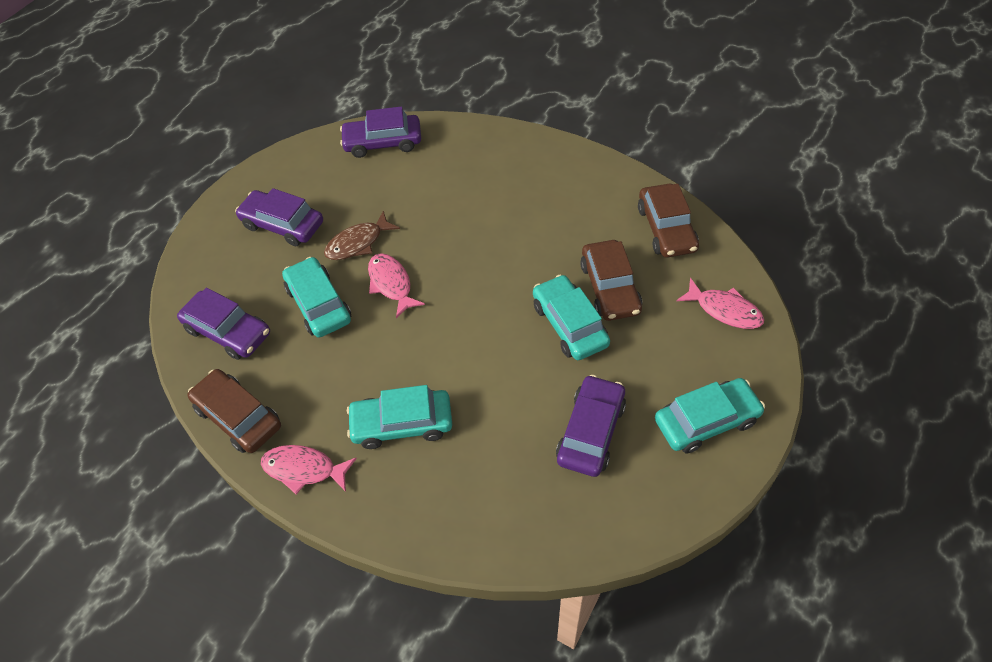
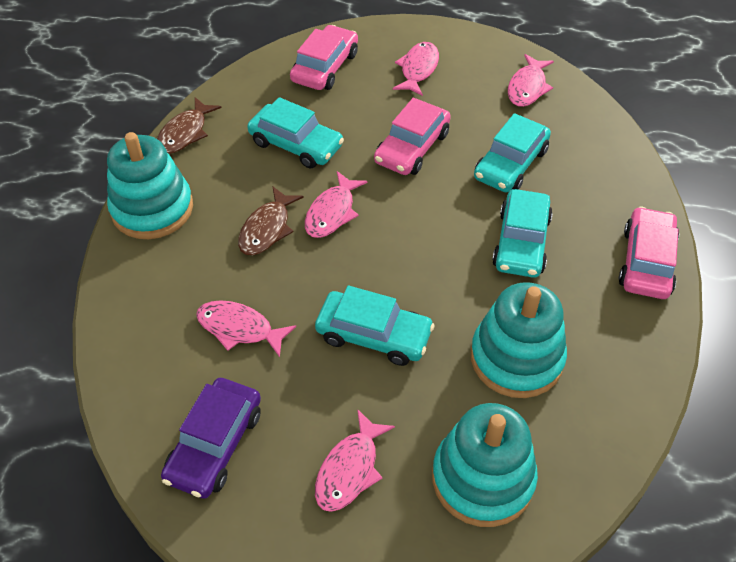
brown car: 3 -> 0
brown fish: 1 -> 2
pink car: 0 -> 3
pink fish: 3 -> 5
purple car: 4 -> 1
turquoise stacking toy: 0 -> 3

